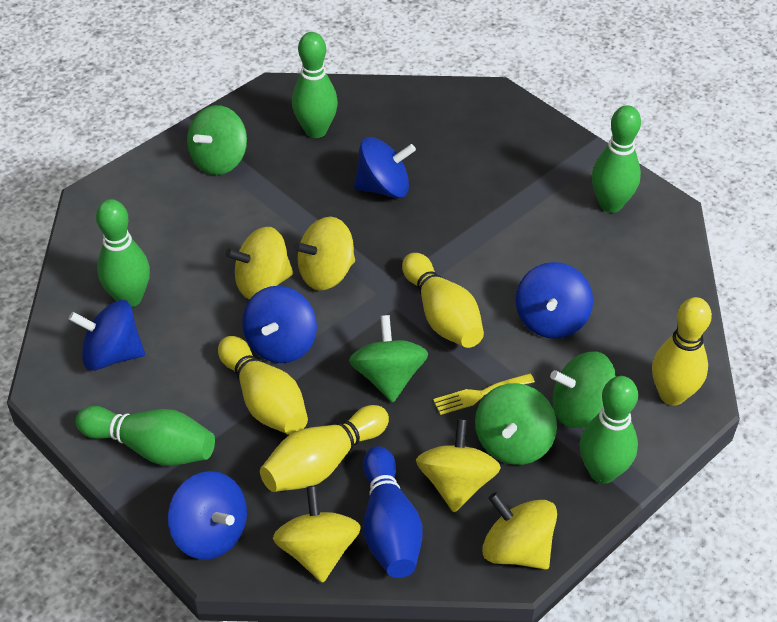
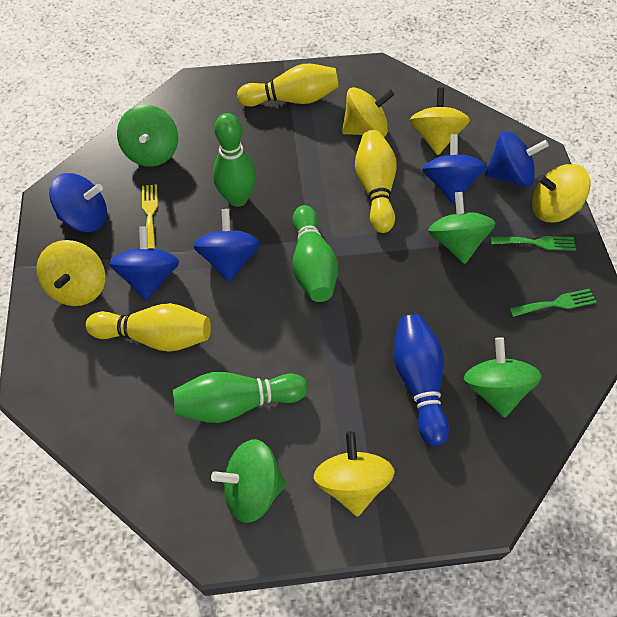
green bowling pin: 5 -> 3
green fork: 0 -> 2
yellow bowling pin: 4 -> 3

